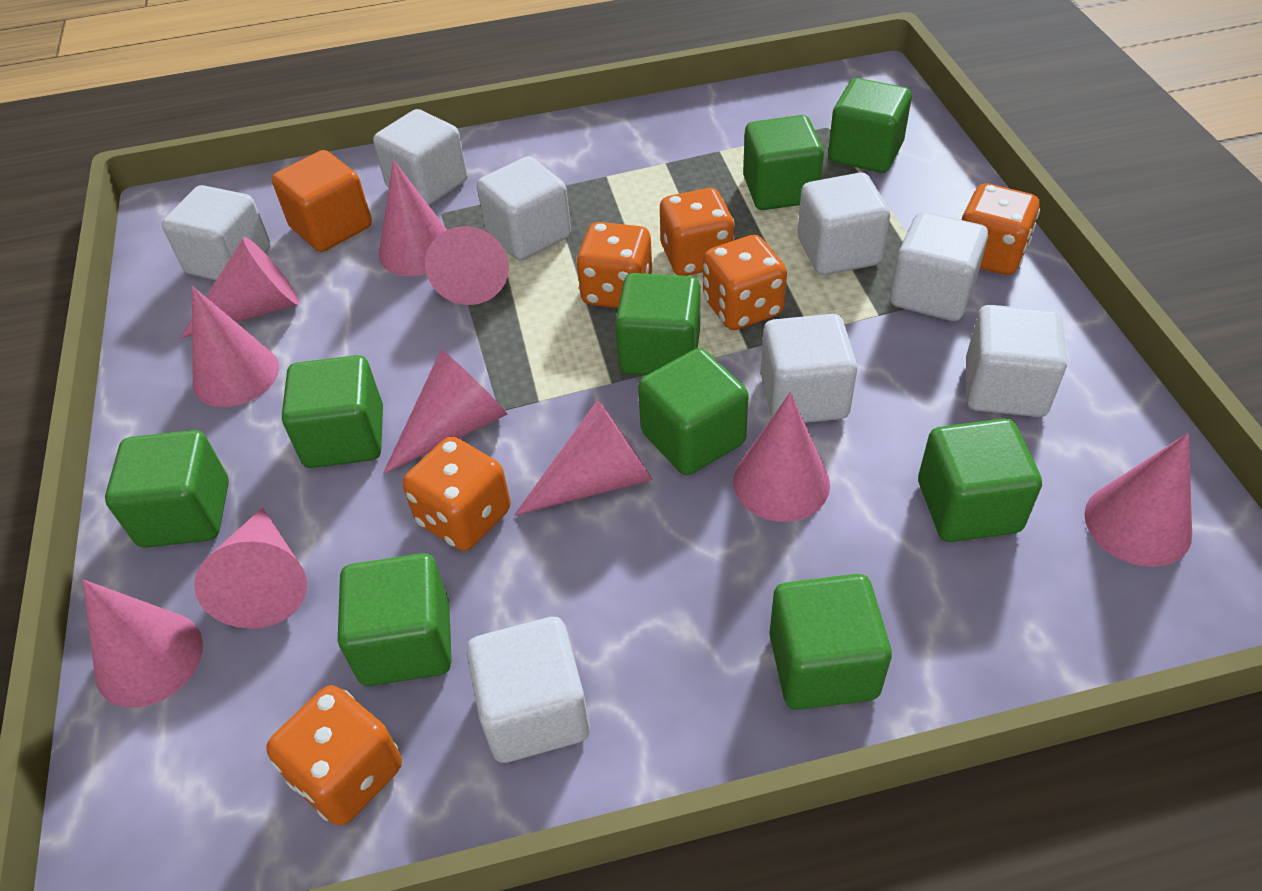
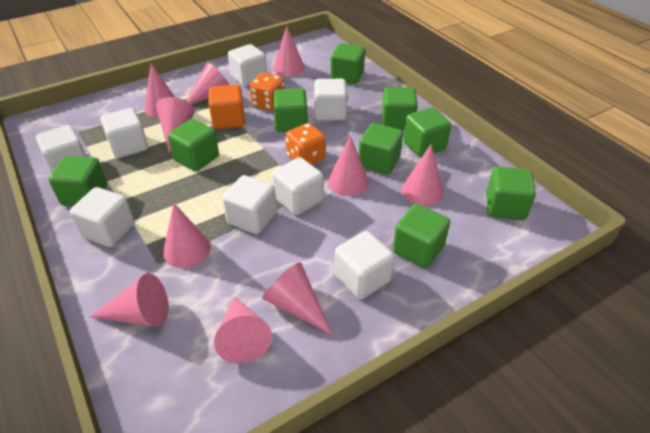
orange dice: 6 -> 2

